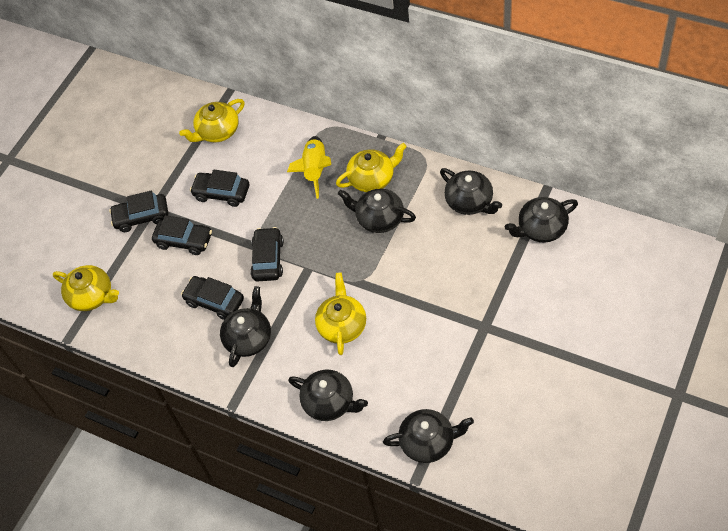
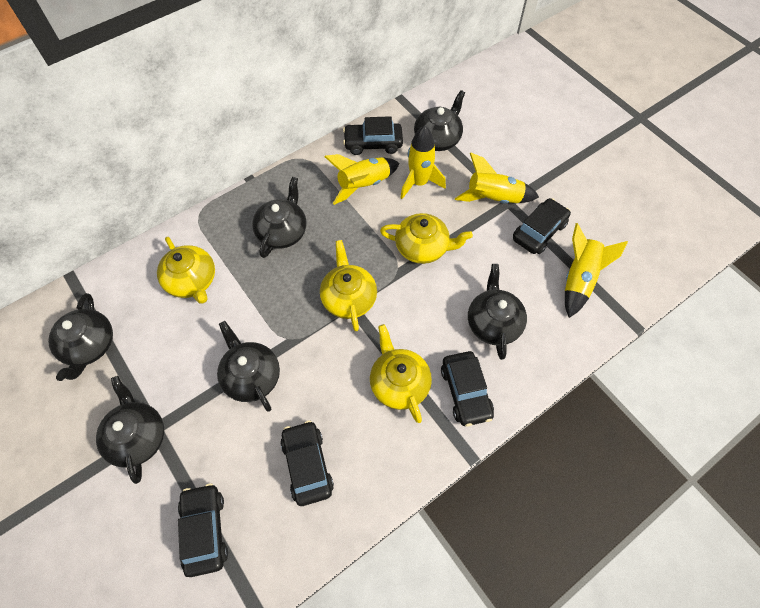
yellow rocket: 1 -> 4

